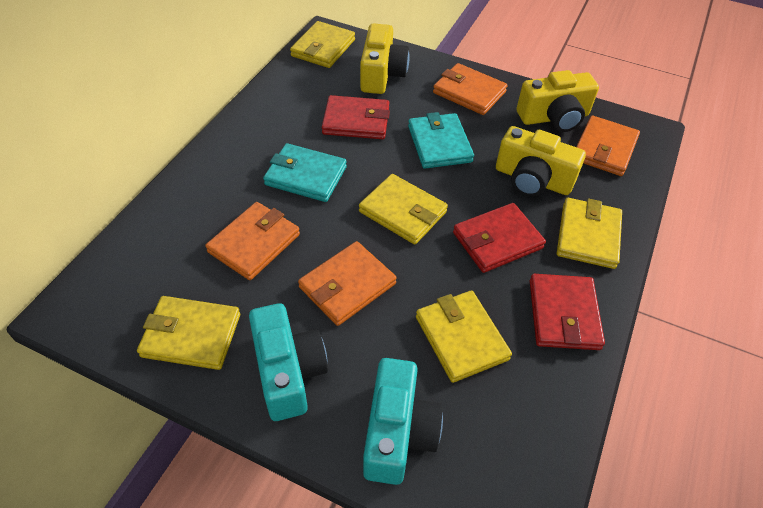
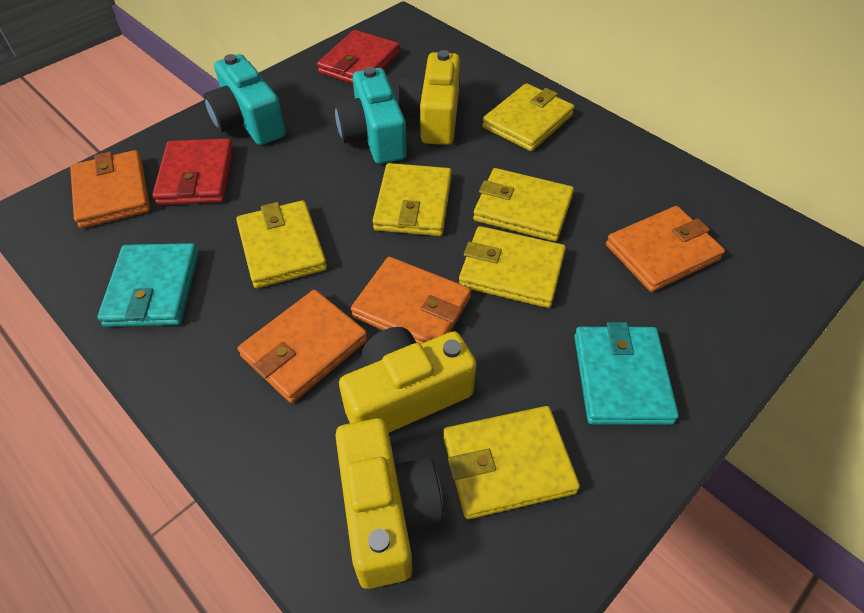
red wallet: 3 -> 2
yellow wallet: 5 -> 6

